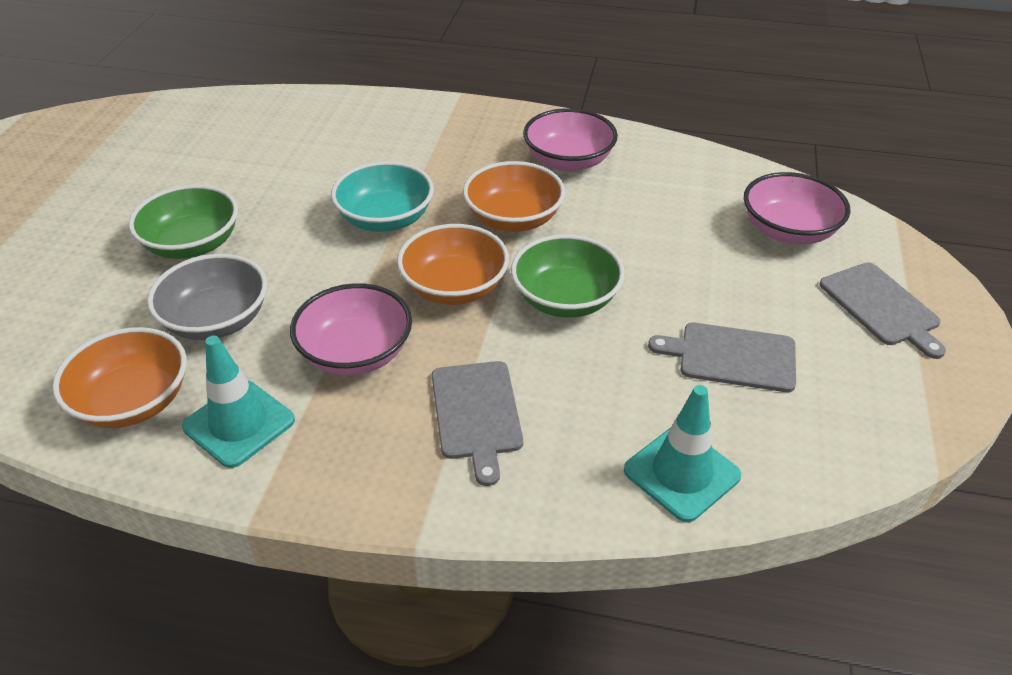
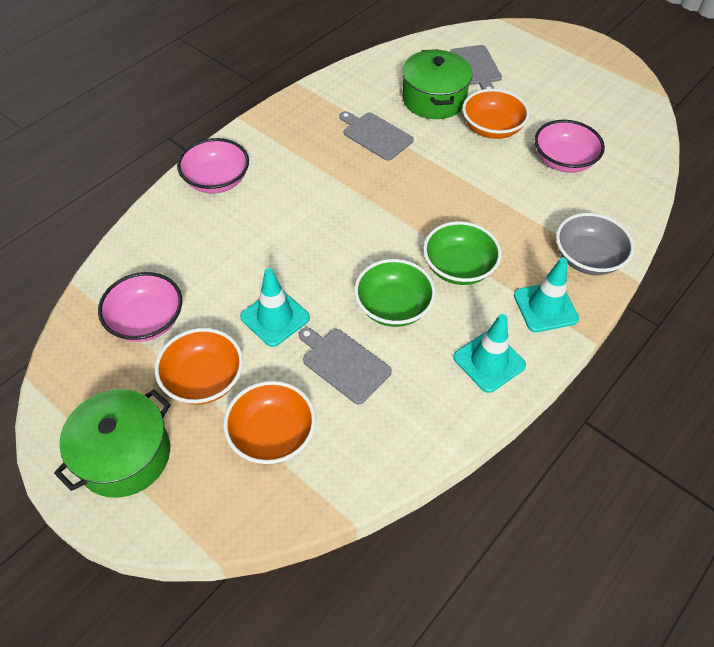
green pot: 0 -> 2
turquoise bowl: 1 -> 0
turquoise traffic cone: 2 -> 3

